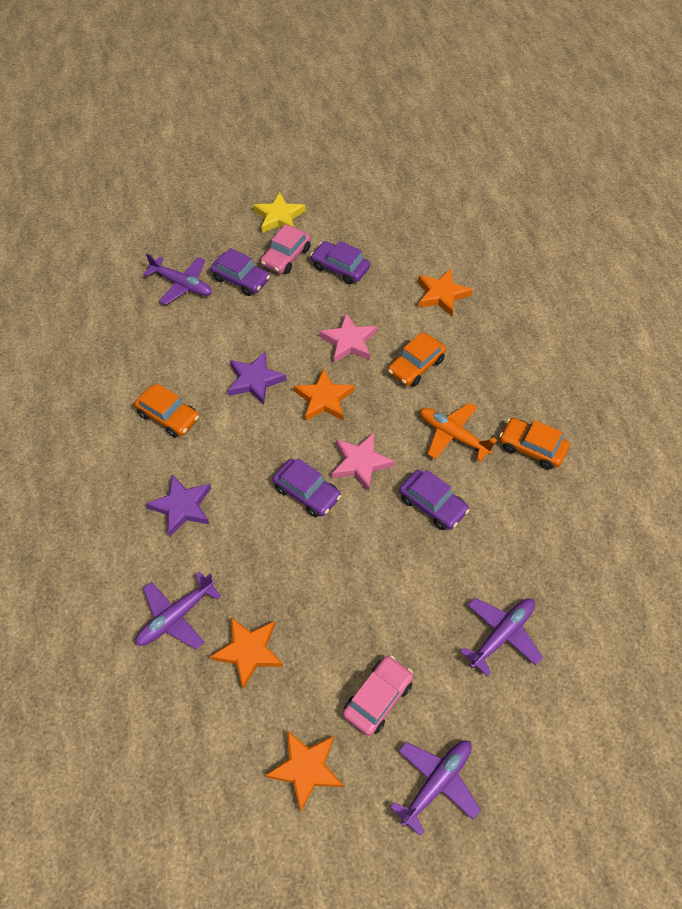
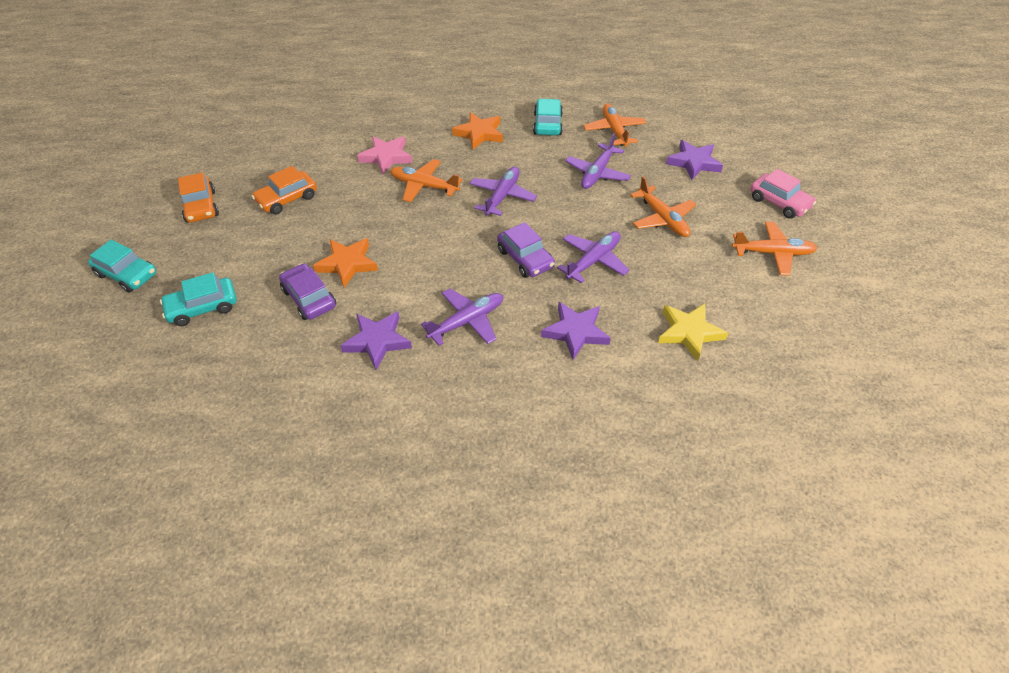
orange car: 3 -> 2
orange plane: 1 -> 4
orange star: 4 -> 2
pink car: 2 -> 1
pink star: 2 -> 1
purple car: 4 -> 2
purple star: 2 -> 3
turquoise car: 0 -> 3

